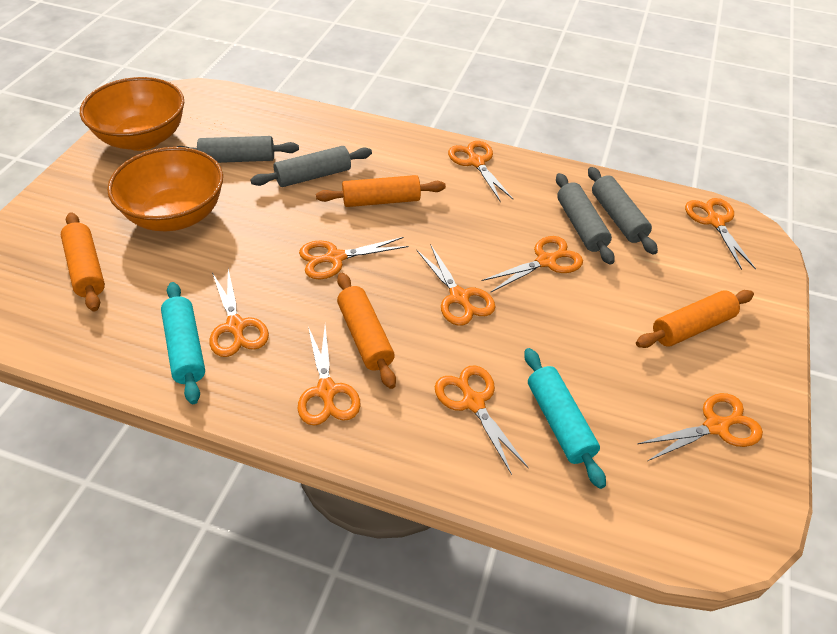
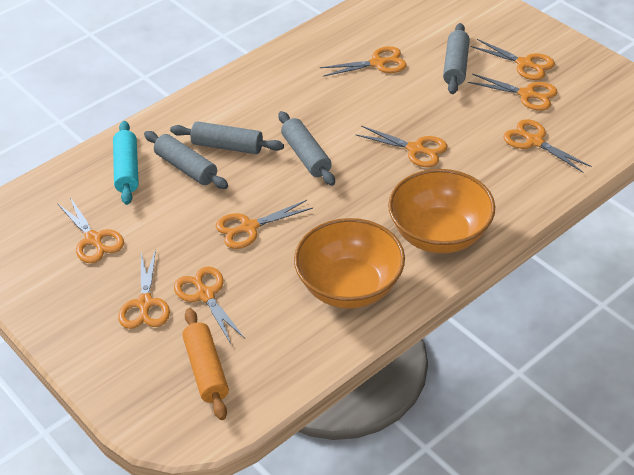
orange rolling pin: 4 -> 1
turquoise rolling pin: 2 -> 1

